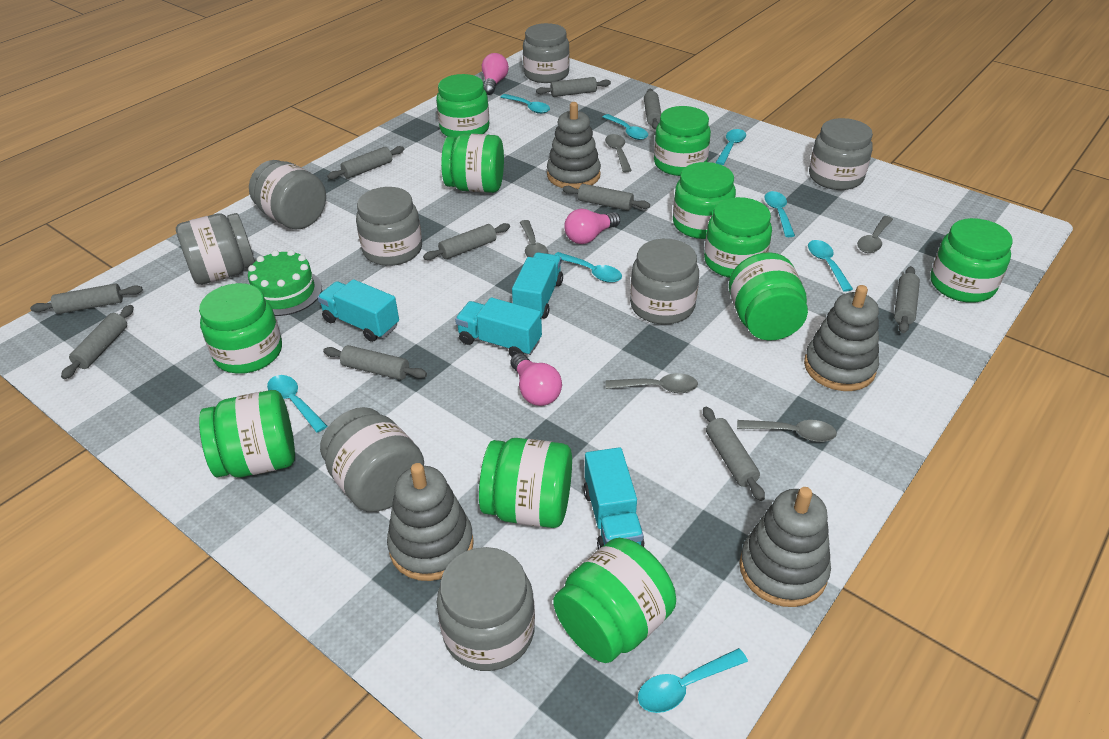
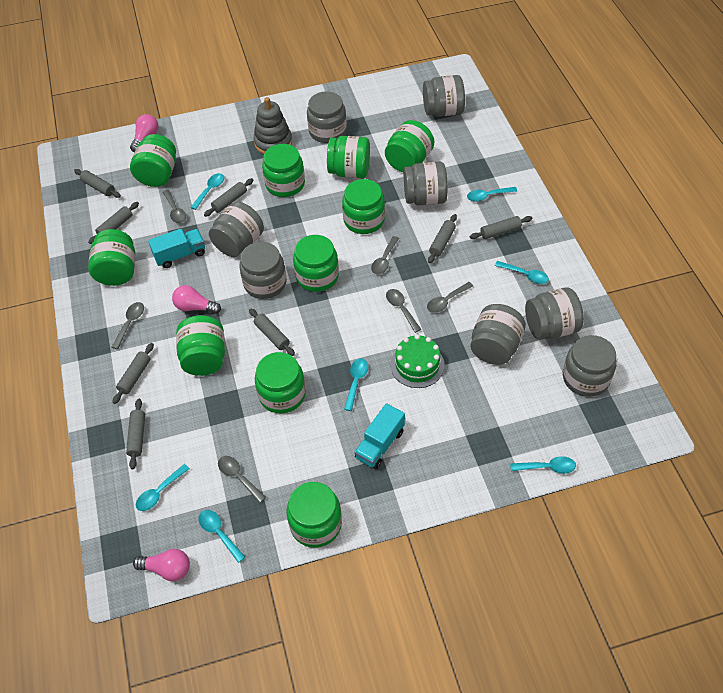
green jar: 11 -> 10
grey rolling pin: 10 -> 8
grey spoon: 5 -> 6
grey stacking toy: 4 -> 1
turquoise spoon: 8 -> 7
turquoise truck: 4 -> 2

